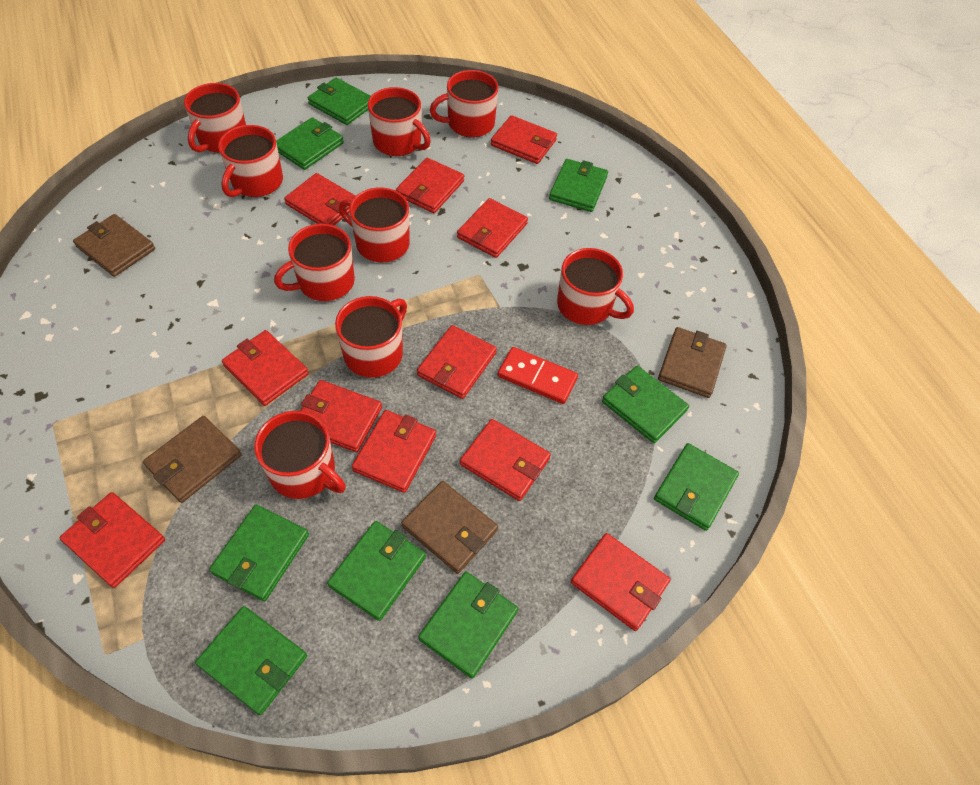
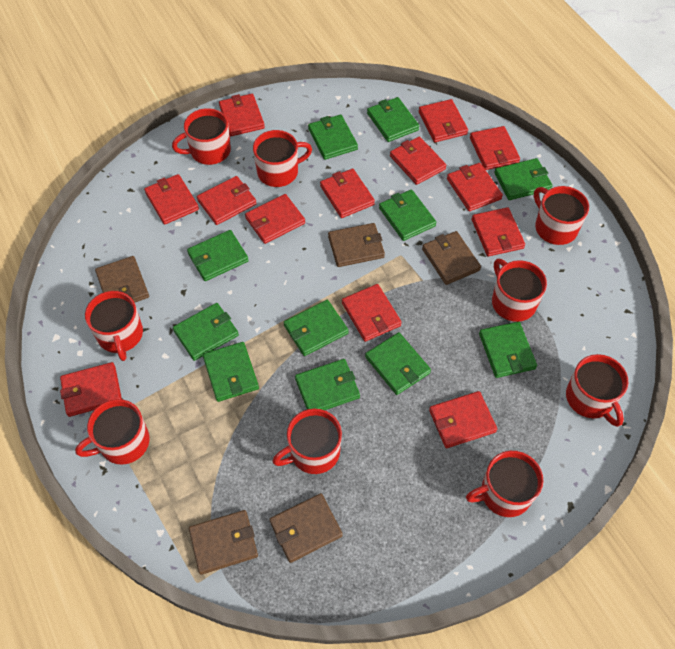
brown wallet: 4 -> 5
green wallet: 9 -> 11
red domino: 1 -> 0
red wallet: 11 -> 13

